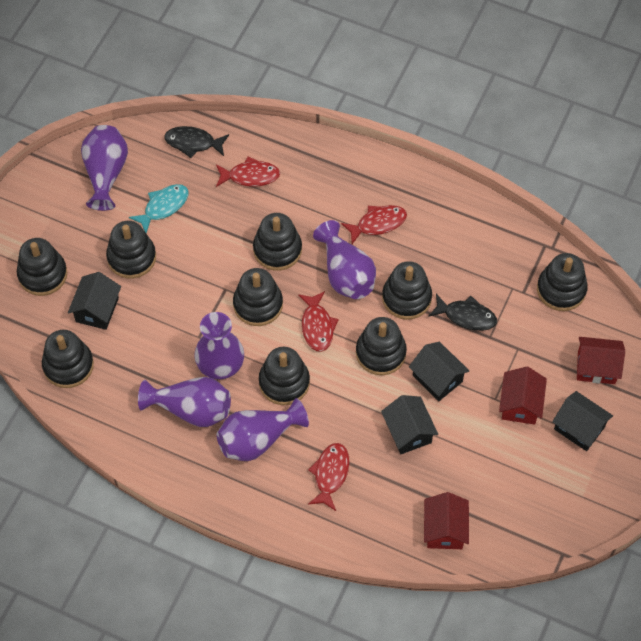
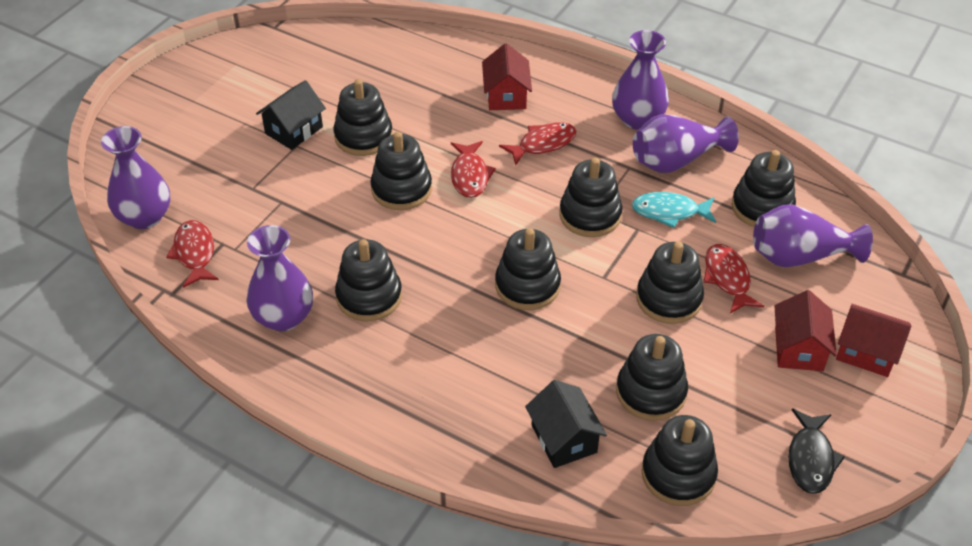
black fish: 2 -> 1
black house: 4 -> 2

